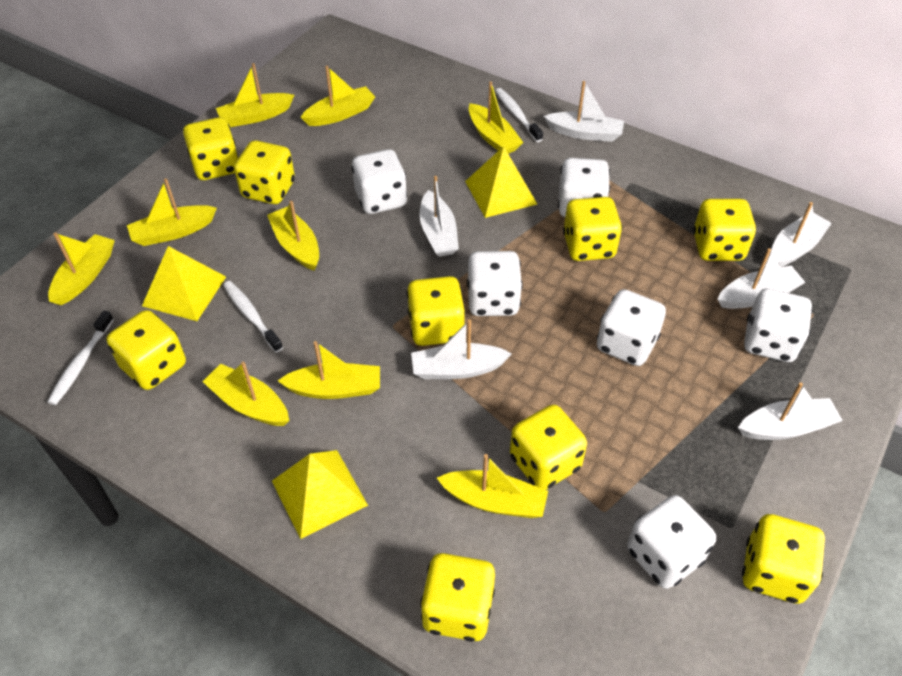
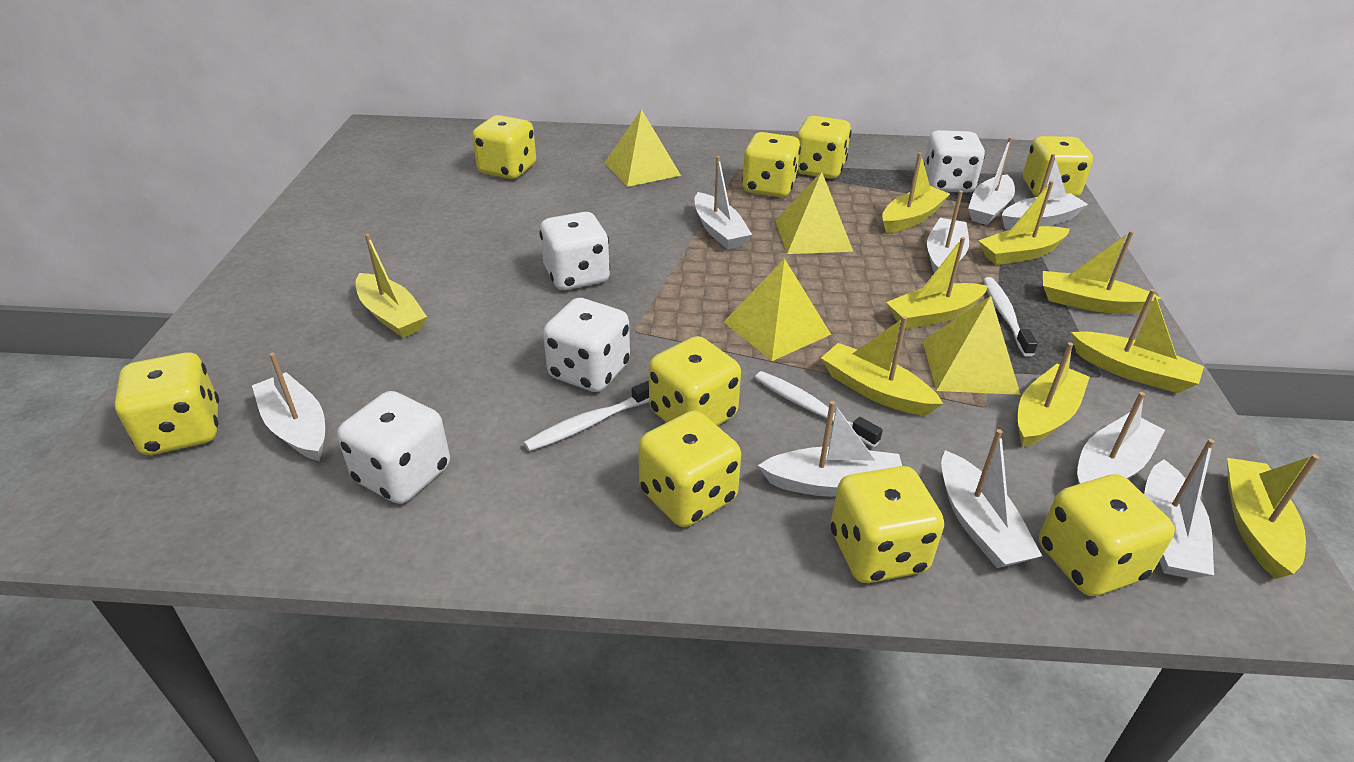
white boat: 6 -> 9
white dice: 6 -> 4
yellow pyramid: 3 -> 4

